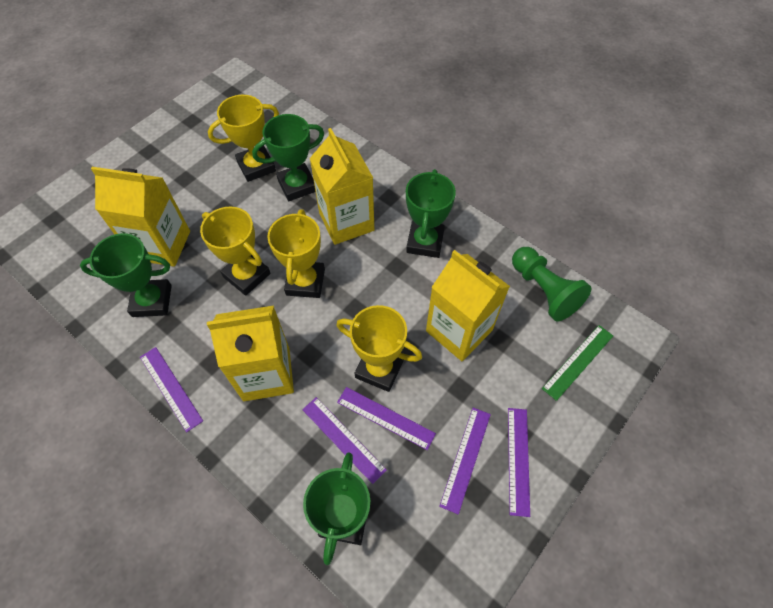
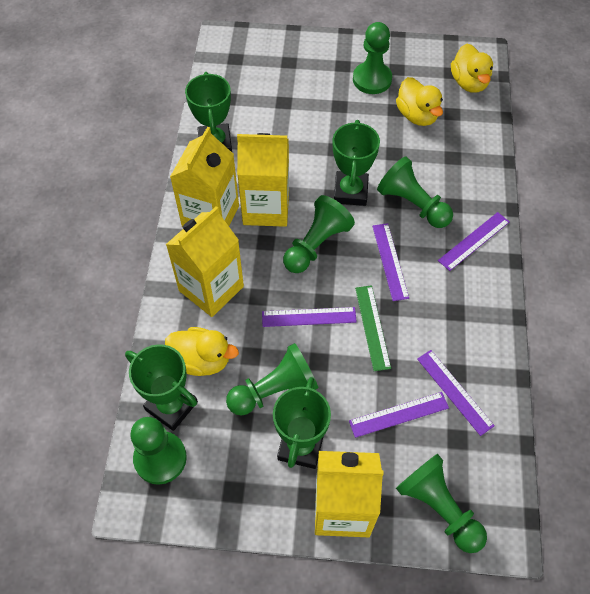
green pawn: 1 -> 6
yellow duck: 0 -> 3
yellow trophy: 4 -> 0

